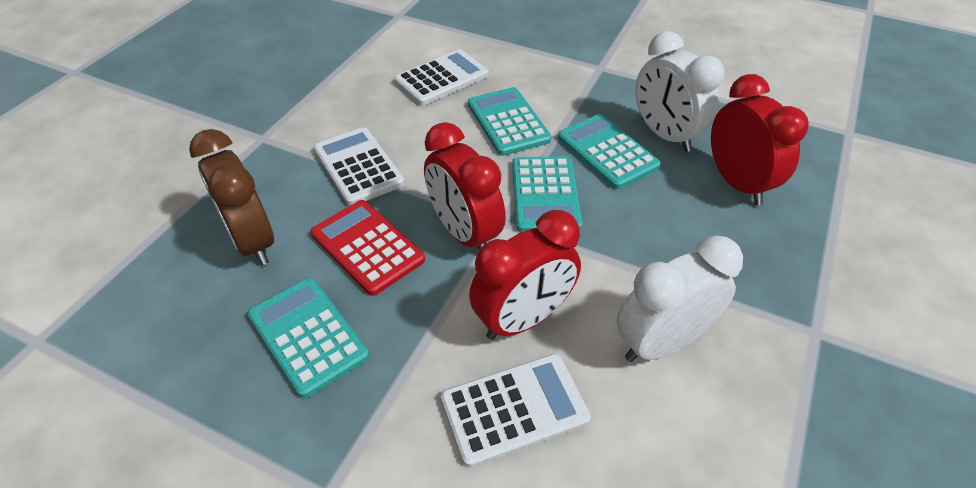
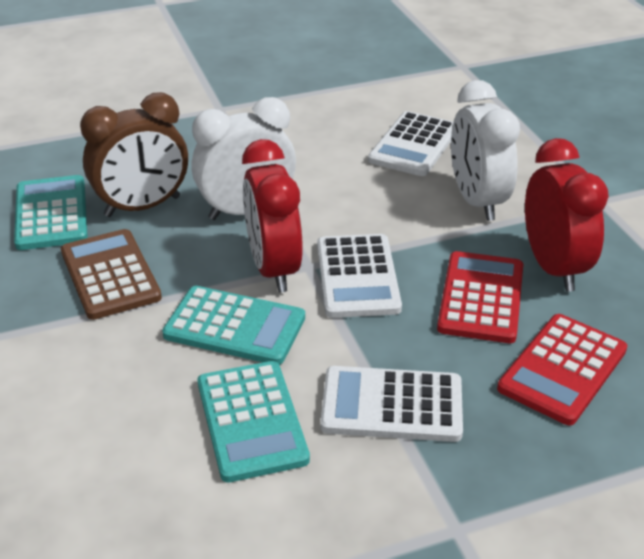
brown calculator: 0 -> 1
red calculator: 1 -> 2
red clock: 3 -> 2
turquoise calculator: 4 -> 3

